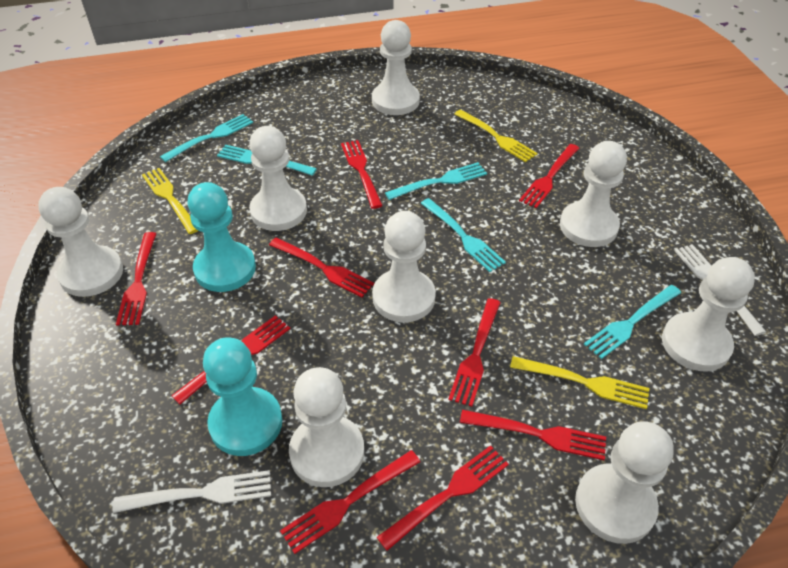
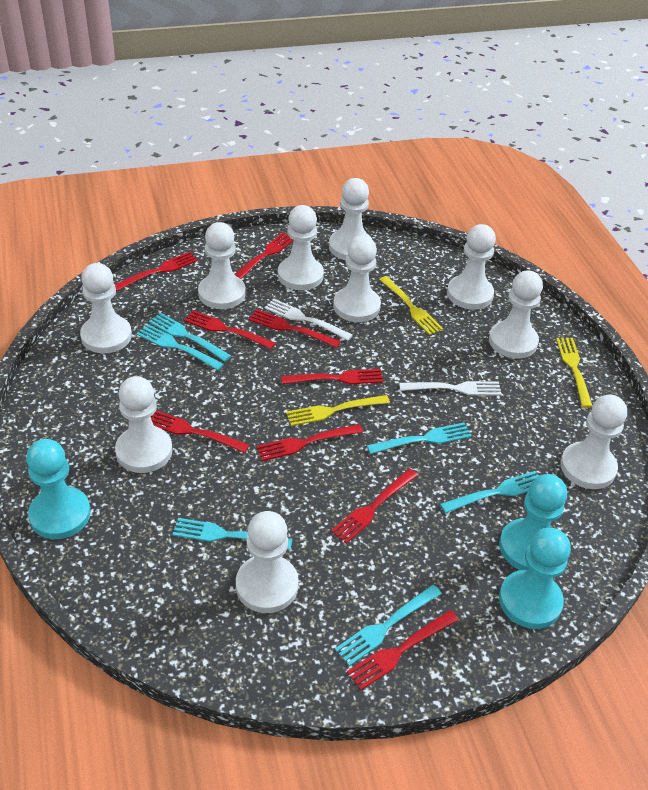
turquoise fork: 5 -> 6
turquoise pawn: 2 -> 3
white pawn: 8 -> 10

